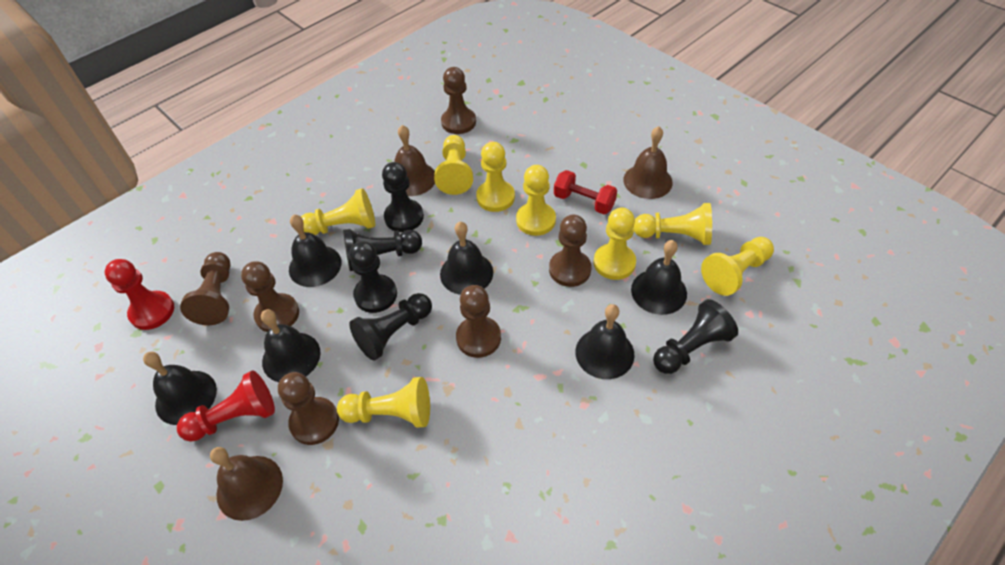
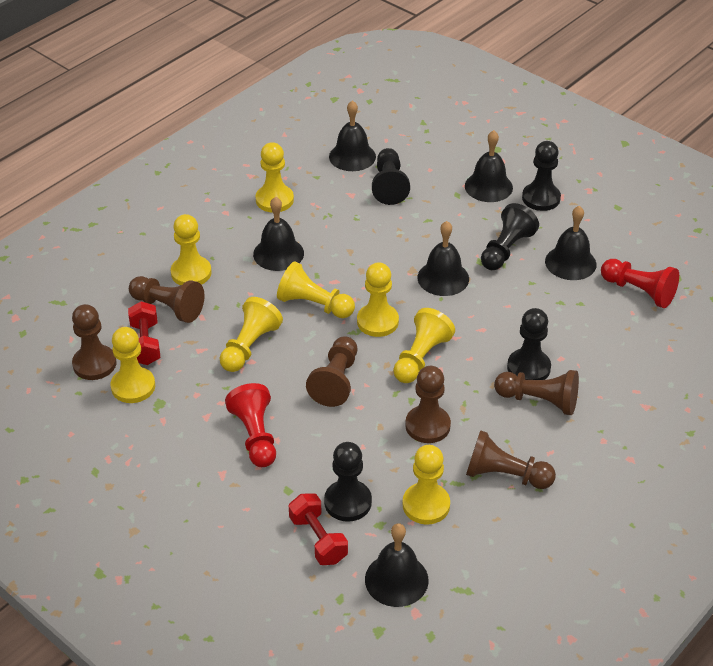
brown bell: 3 -> 0
red dumbbell: 1 -> 2

